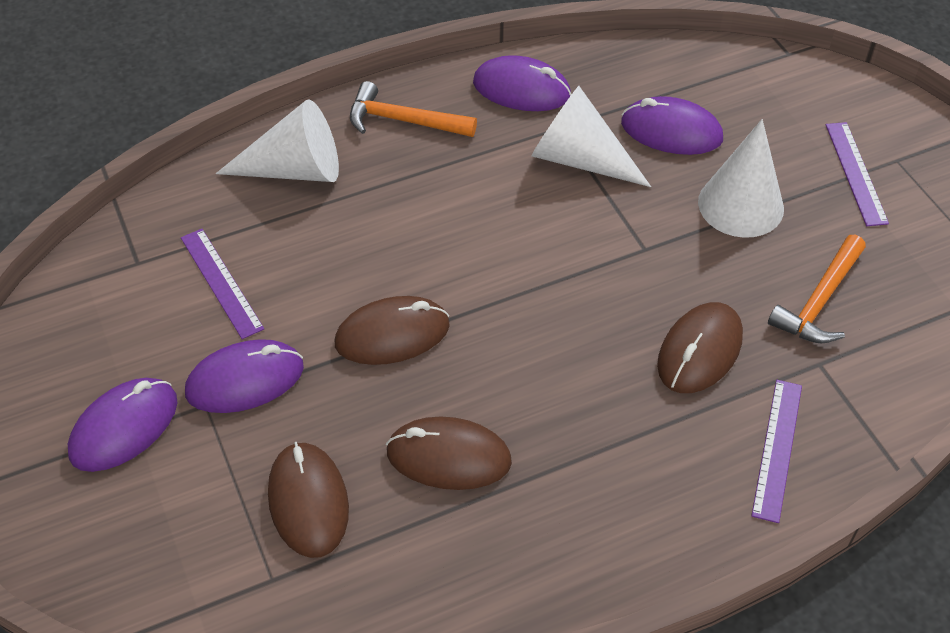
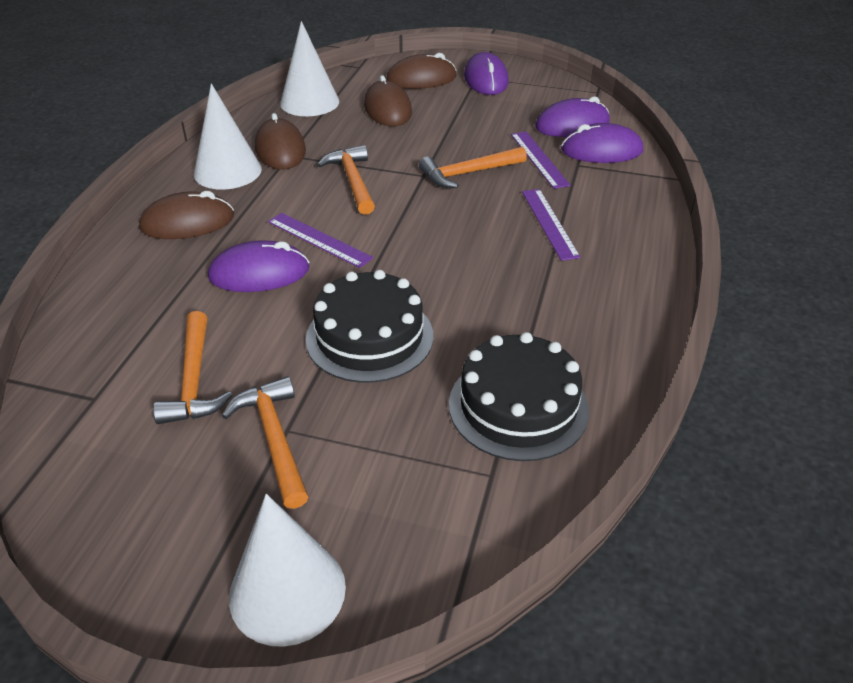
black cake: 0 -> 2
orange hammer: 2 -> 4

